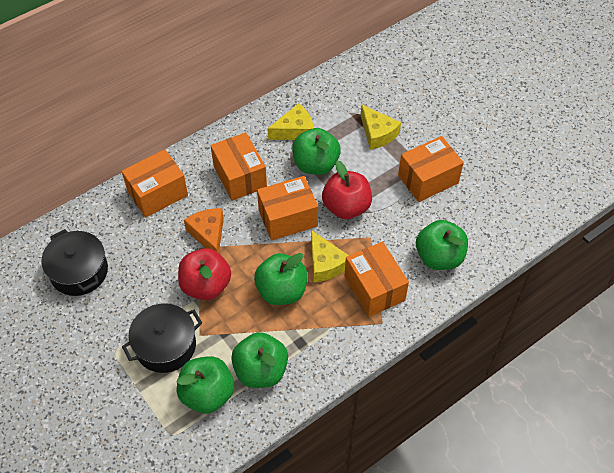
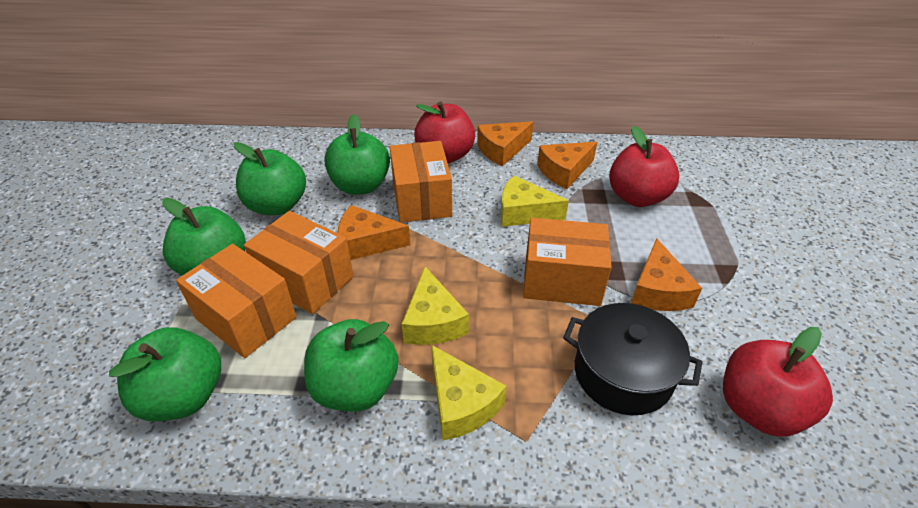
black pot: 2 -> 1
orange box: 5 -> 4
orange cheese: 1 -> 4
red apple: 2 -> 3

